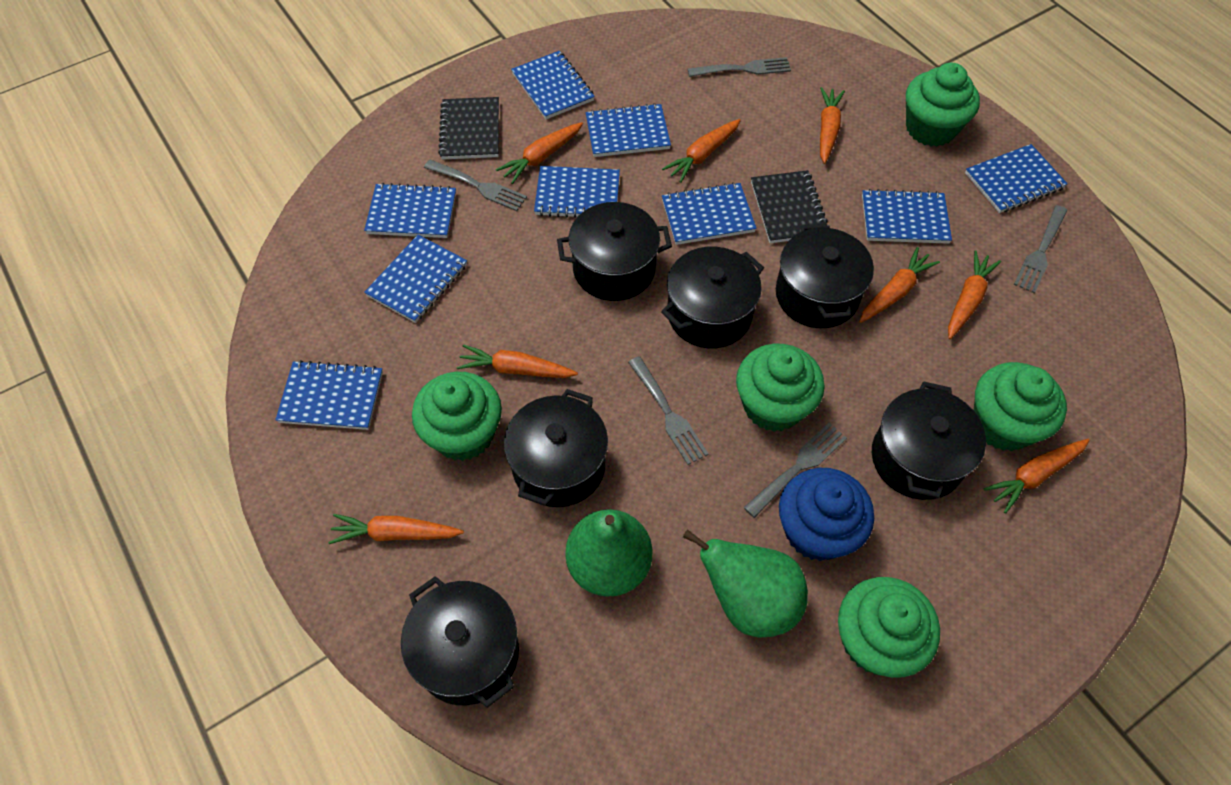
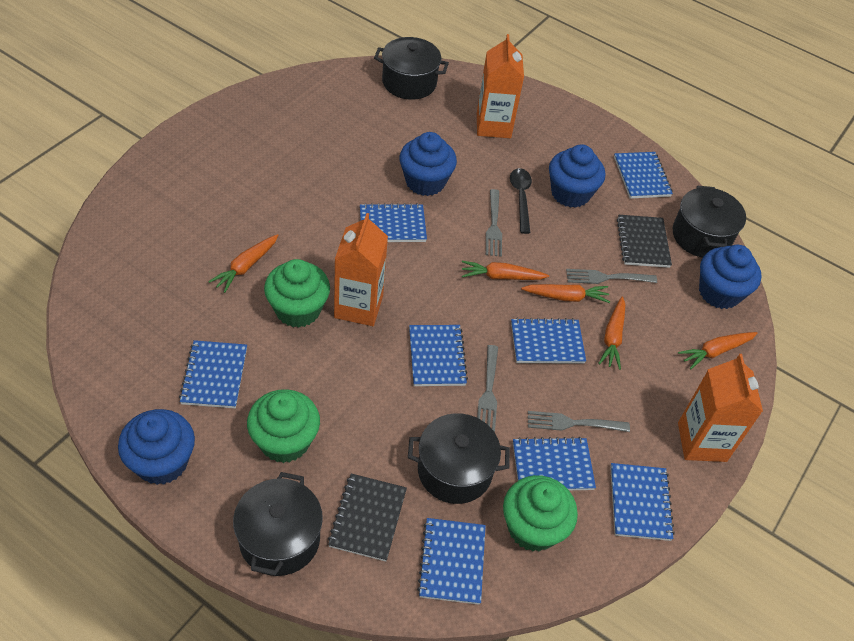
black pot: 6 -> 4
black spoon: 0 -> 1
blue cupcake: 1 -> 4
blue notebook: 9 -> 8
green cupcake: 5 -> 3
green pear: 2 -> 0
grey fork: 5 -> 4
orange carrot: 8 -> 5
orange carton: 0 -> 3

